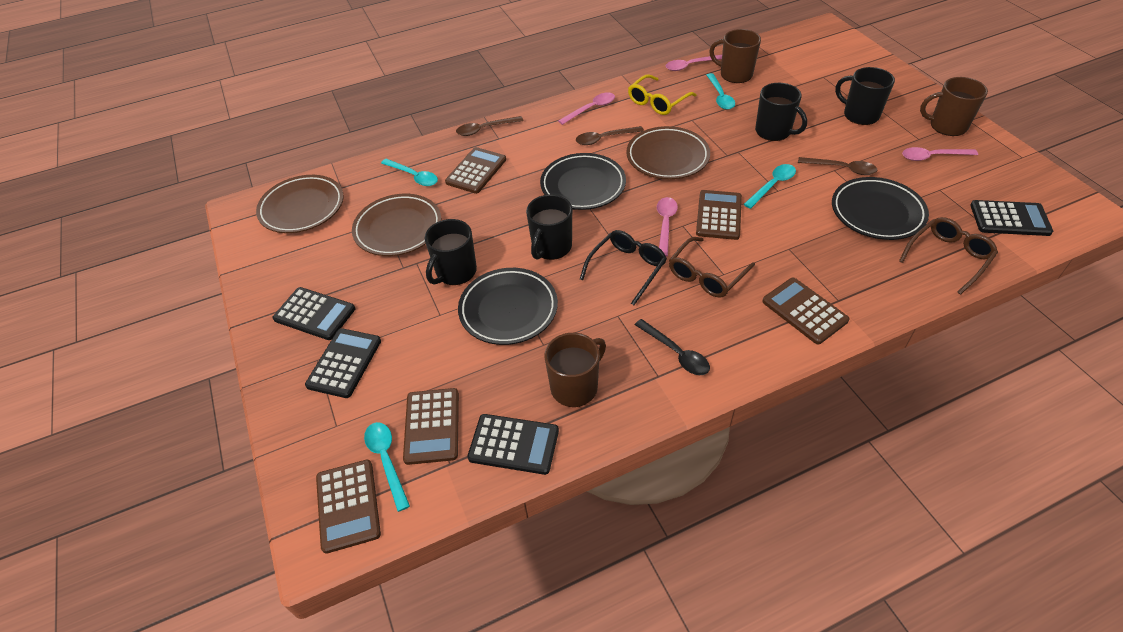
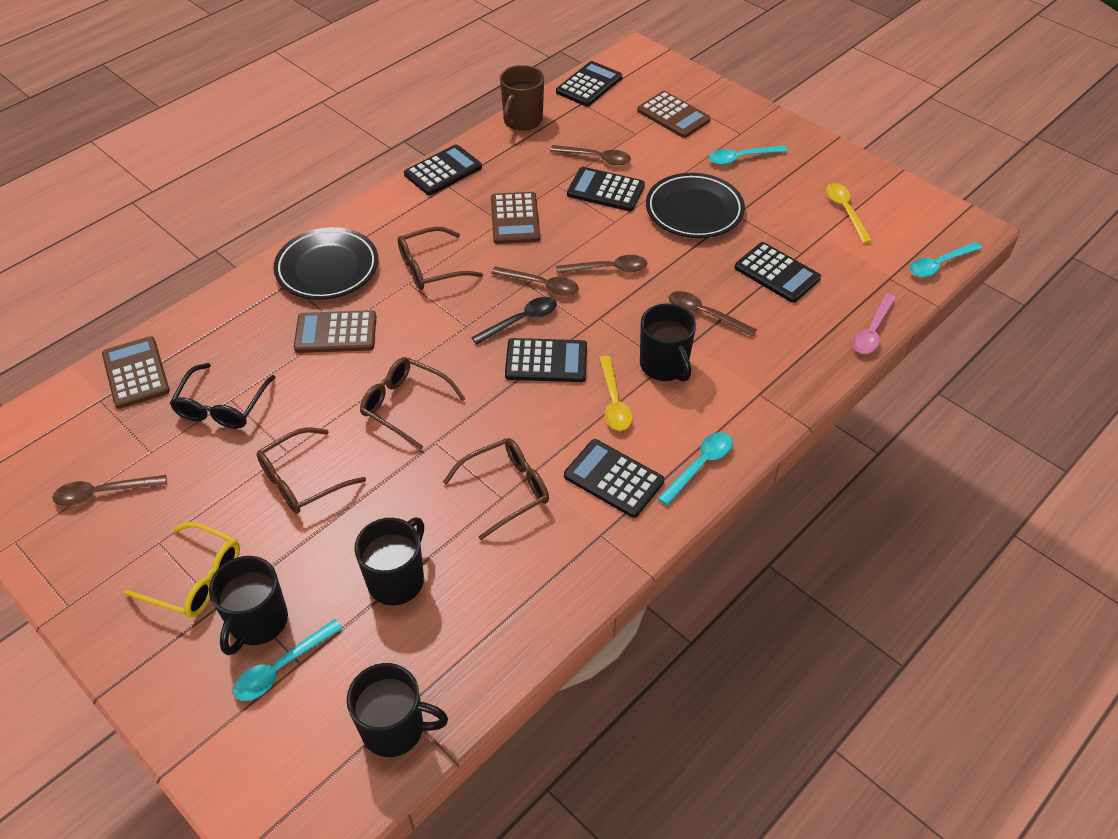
black calculator: 4 -> 6
black plate: 3 -> 2
brown calculator: 5 -> 4
brown glasses: 2 -> 4
brown mug: 3 -> 1
brown plate: 3 -> 0
brown spoon: 3 -> 5
pink spoon: 4 -> 1
yellow spoon: 0 -> 2

